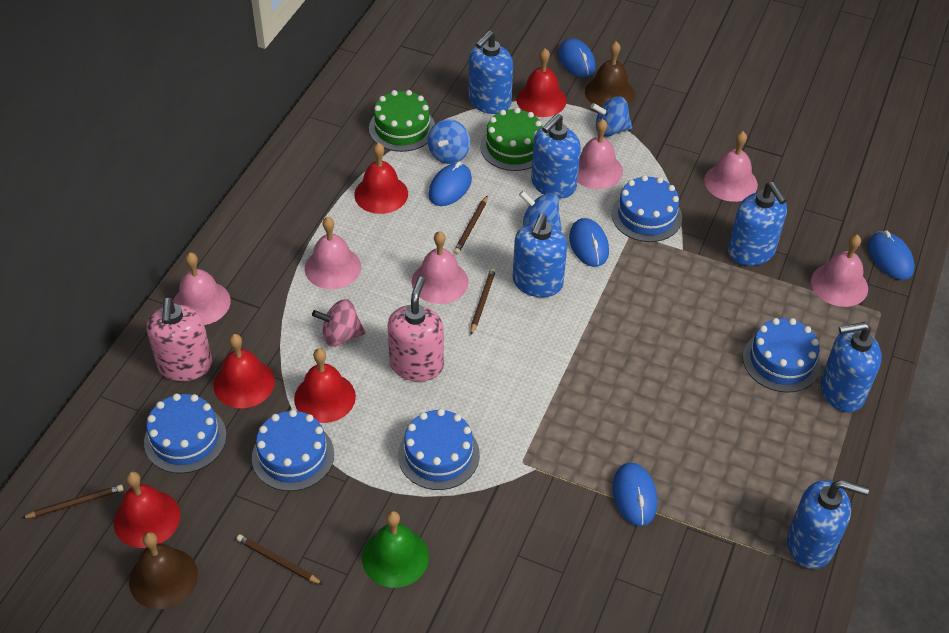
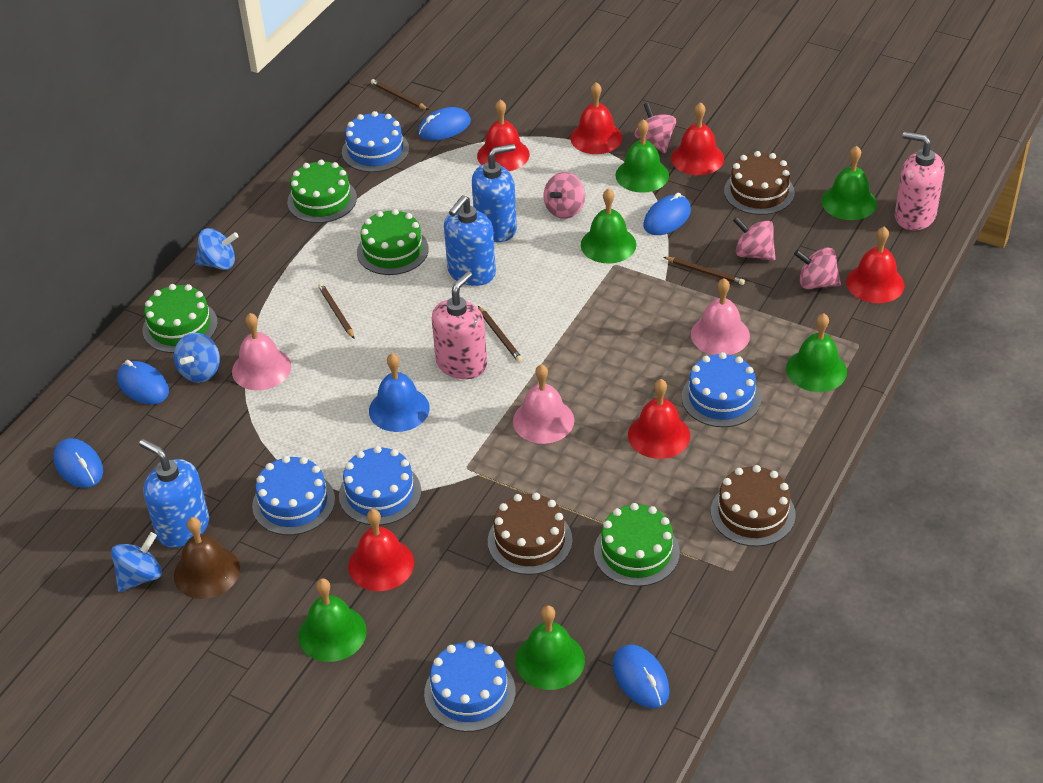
blue bell: 0 -> 1
blue soap dispenser: 6 -> 3
brown bell: 2 -> 1
brown cake: 0 -> 3
green bell: 1 -> 6
green cake: 2 -> 4
pink bell: 6 -> 3
pink spinning top: 1 -> 4
red bell: 5 -> 6

